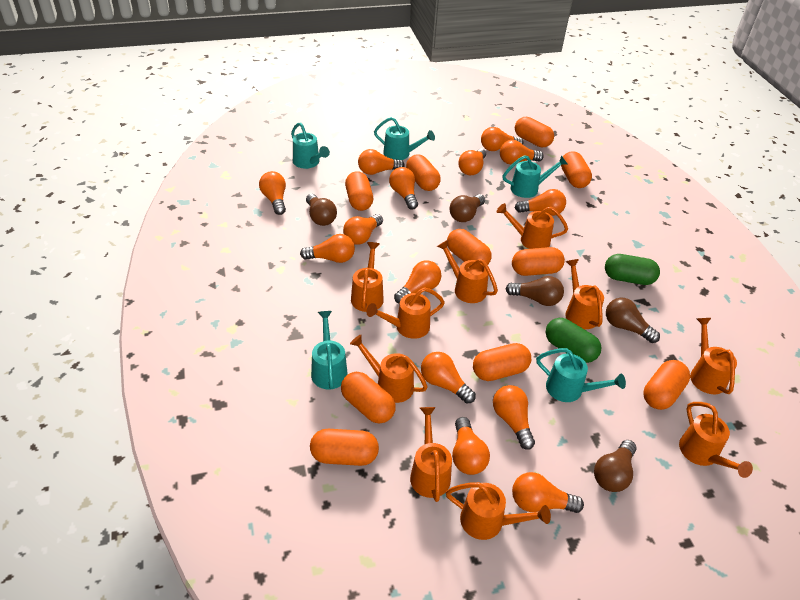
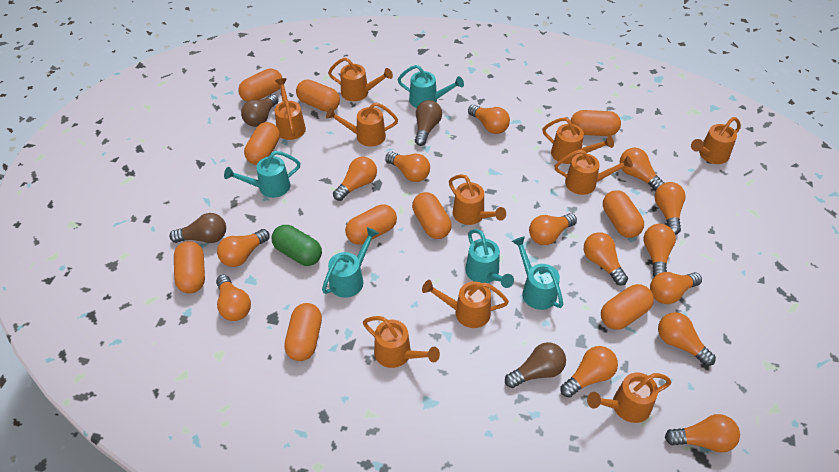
brown light bulb: 5 -> 4
green capsule: 2 -> 1

